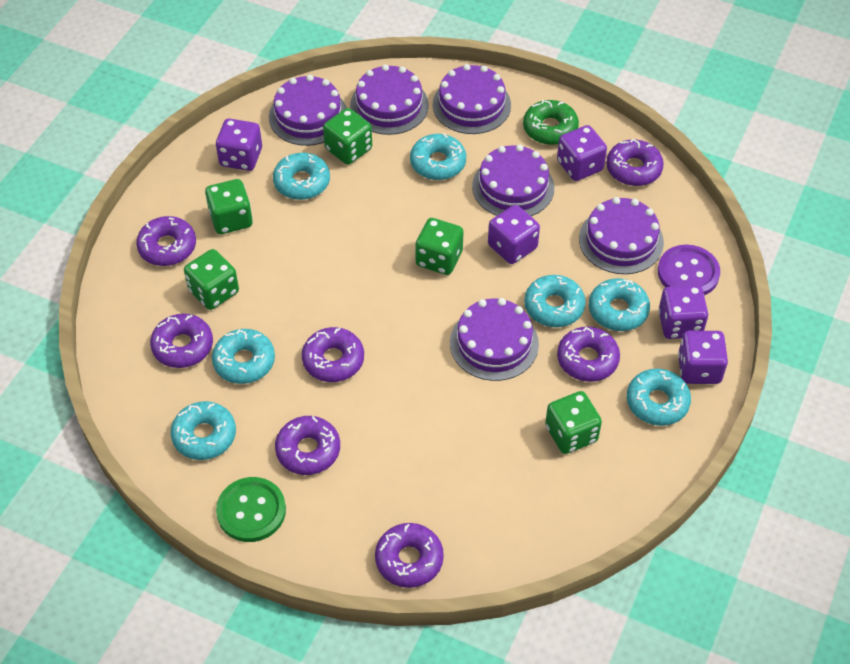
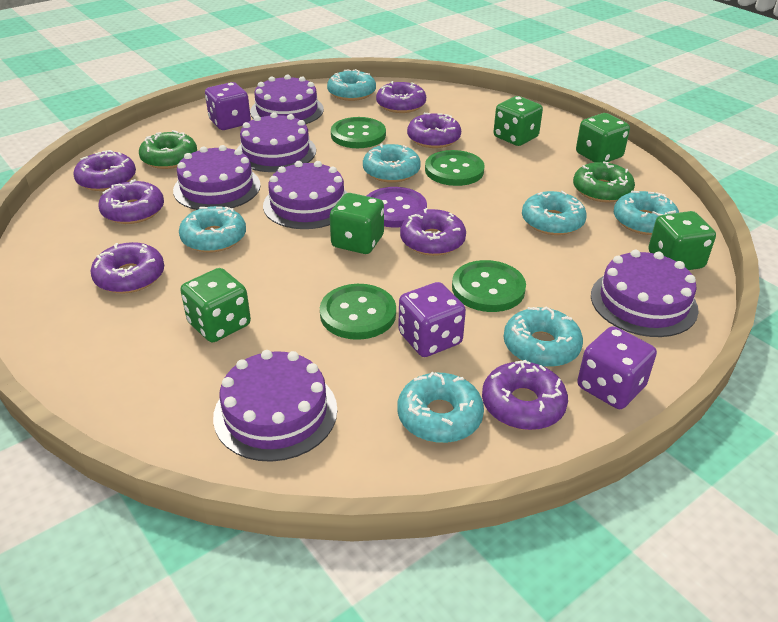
green button: 1 -> 4
green donut: 1 -> 2
purple dice: 5 -> 3

